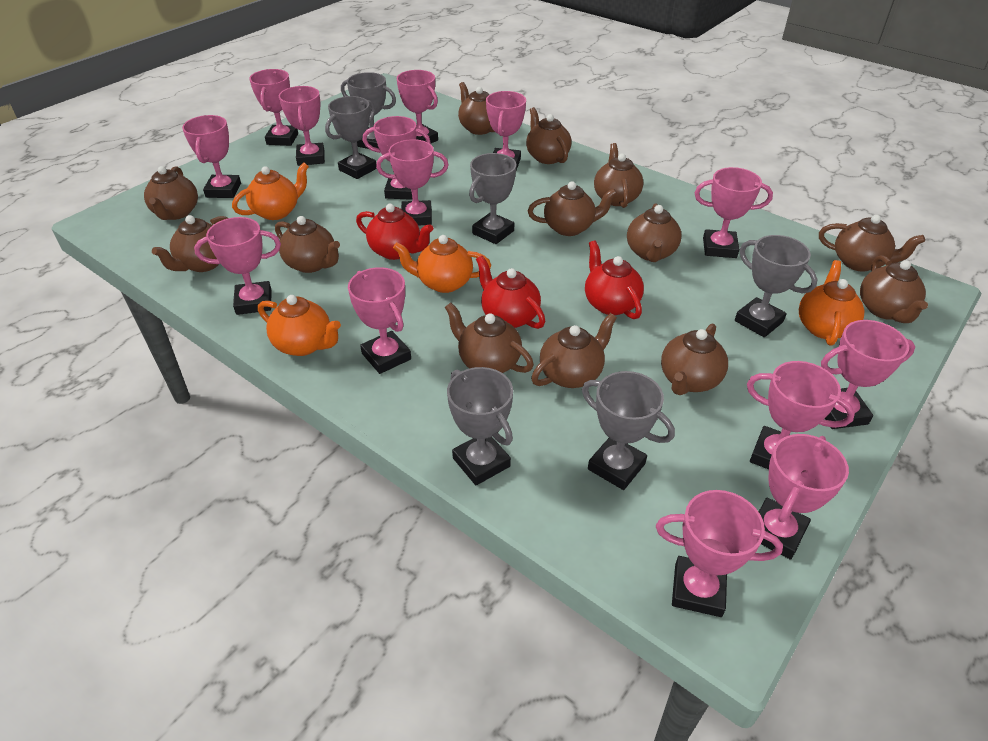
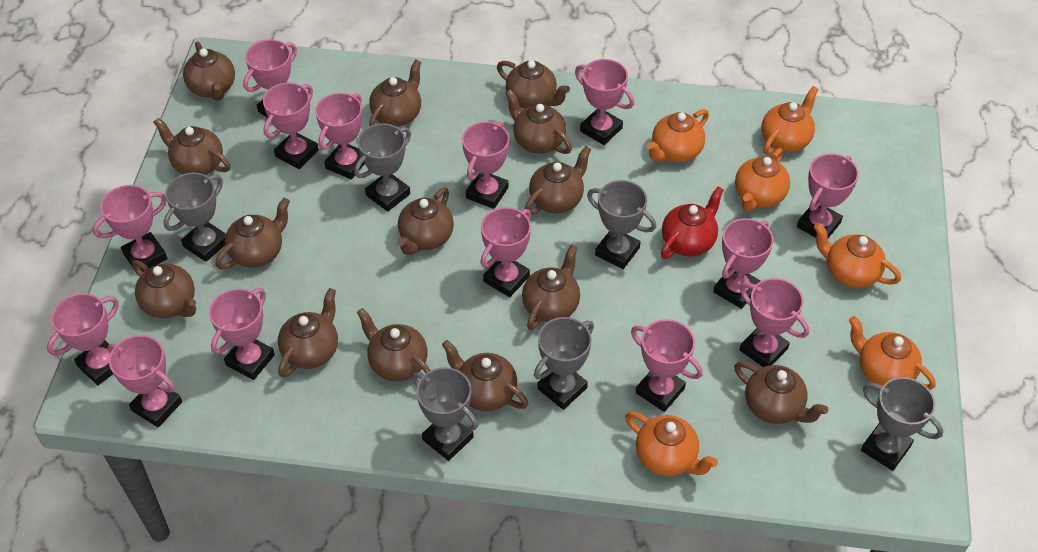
brown teapot: 13 -> 14
orange teapot: 4 -> 6
red teapot: 3 -> 1

